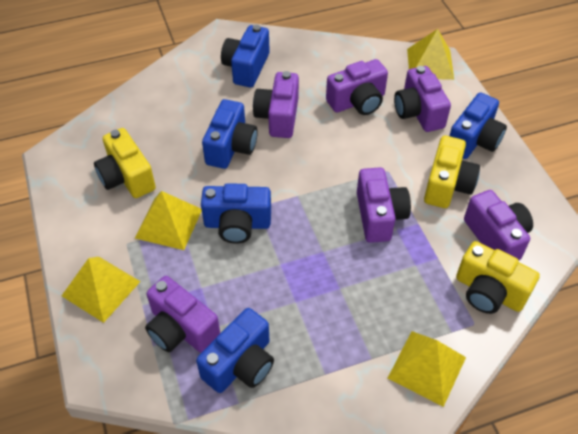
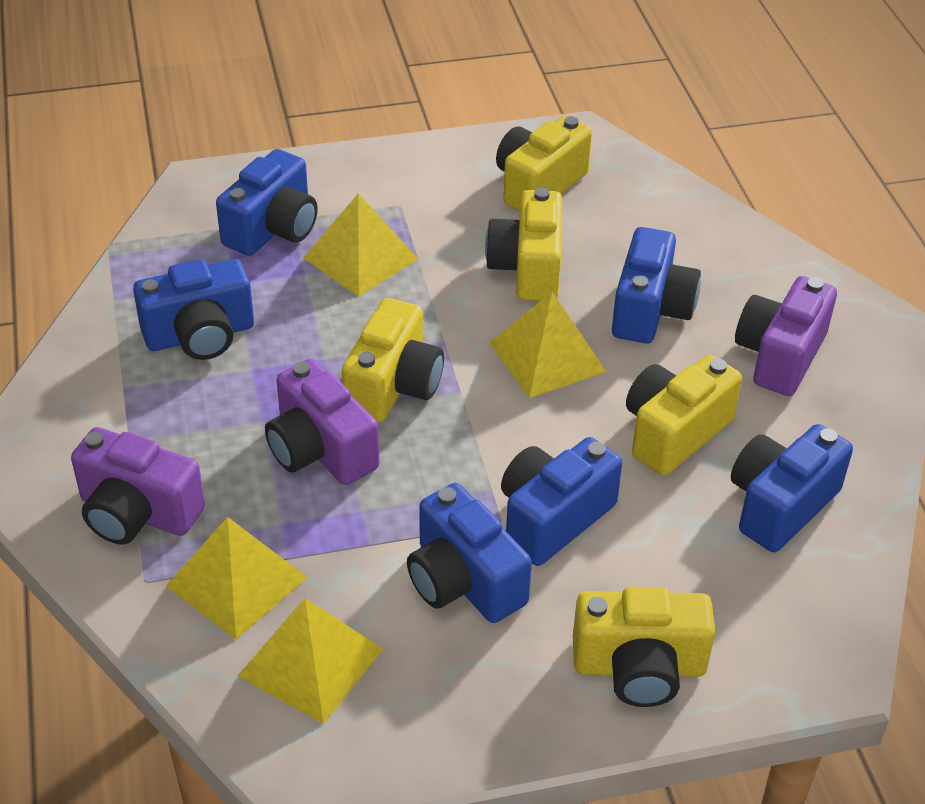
blue camera: 5 -> 6
purple camera: 6 -> 3
yellow camera: 3 -> 5

